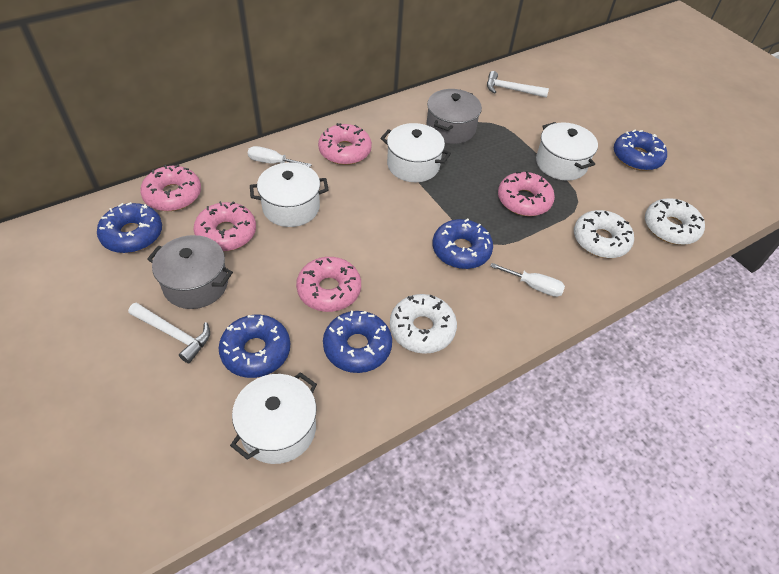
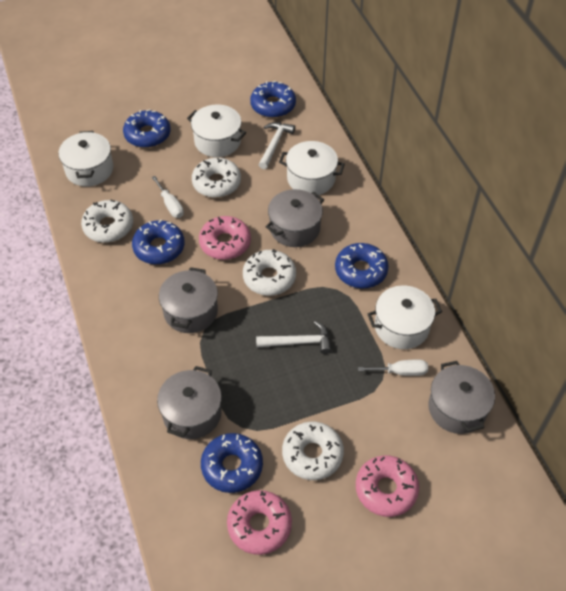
grey pot: 2 -> 4
pink donut: 5 -> 3
white donut: 3 -> 4

